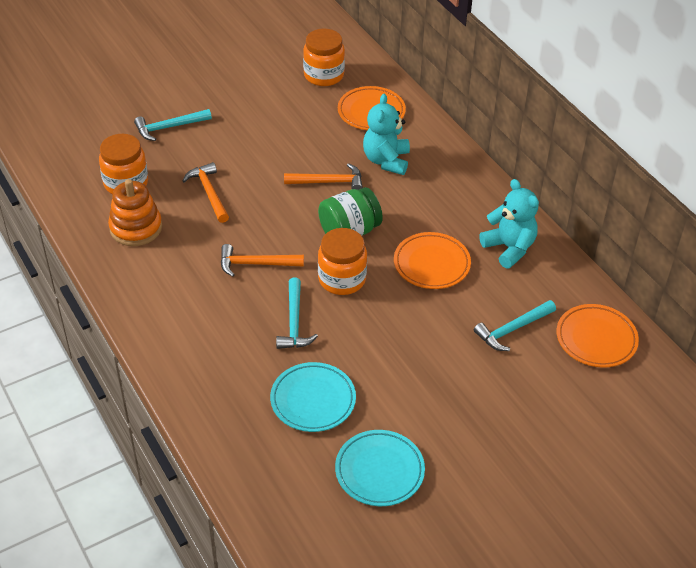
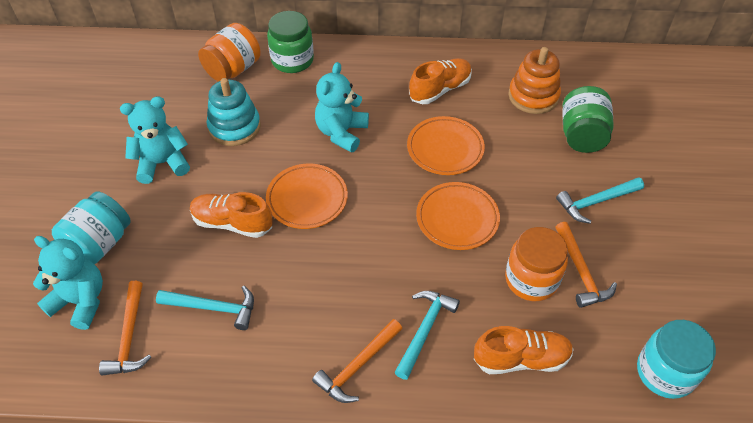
green jar: 1 -> 2
orange jar: 3 -> 2
orange shoe: 0 -> 3
turquoise jar: 0 -> 2
turquoise plate: 2 -> 0
turquoise stacking toy: 0 -> 1
turquoise teddy bear: 2 -> 3

